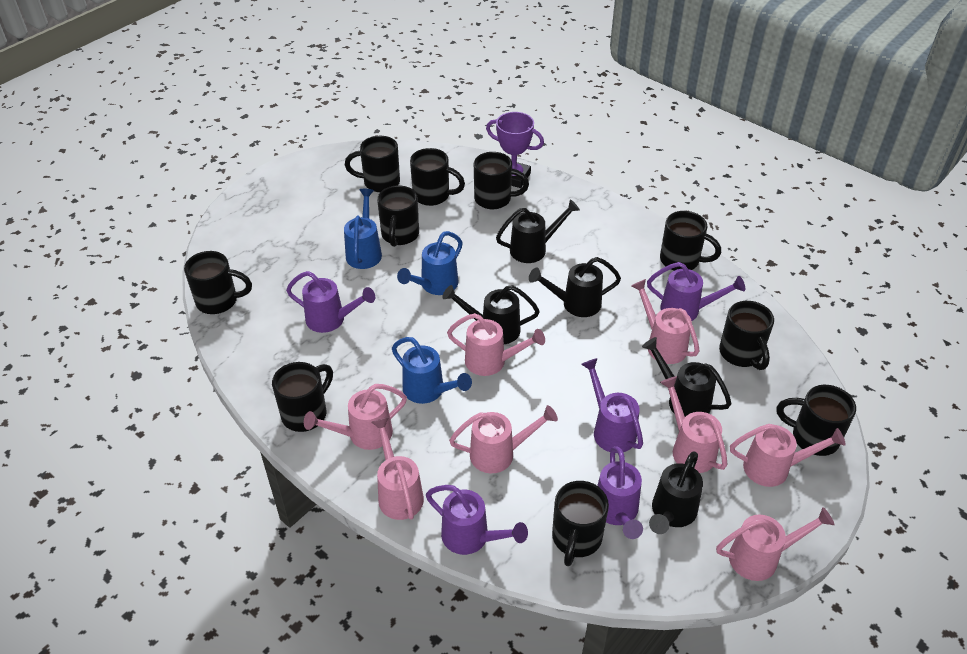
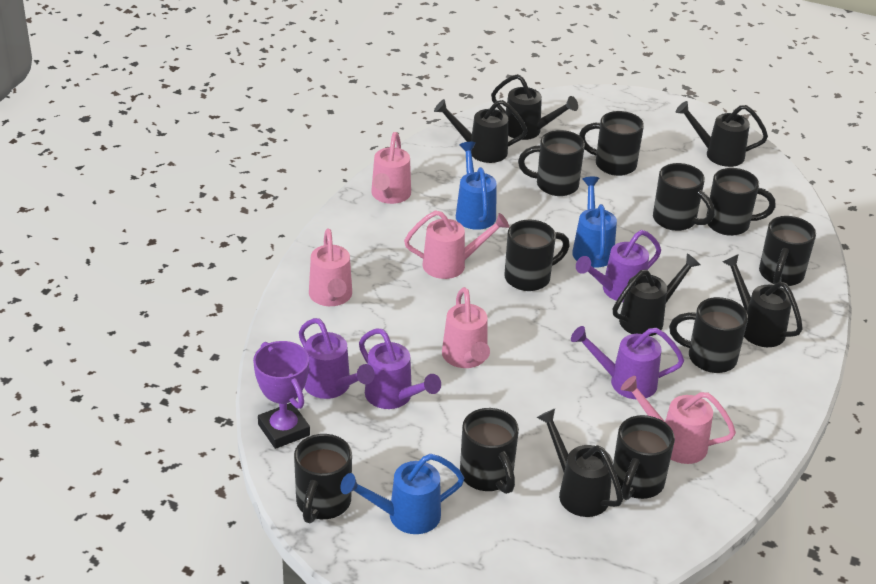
black watering can: 5 -> 6
pink watering can: 8 -> 5
purple watering can: 5 -> 4

